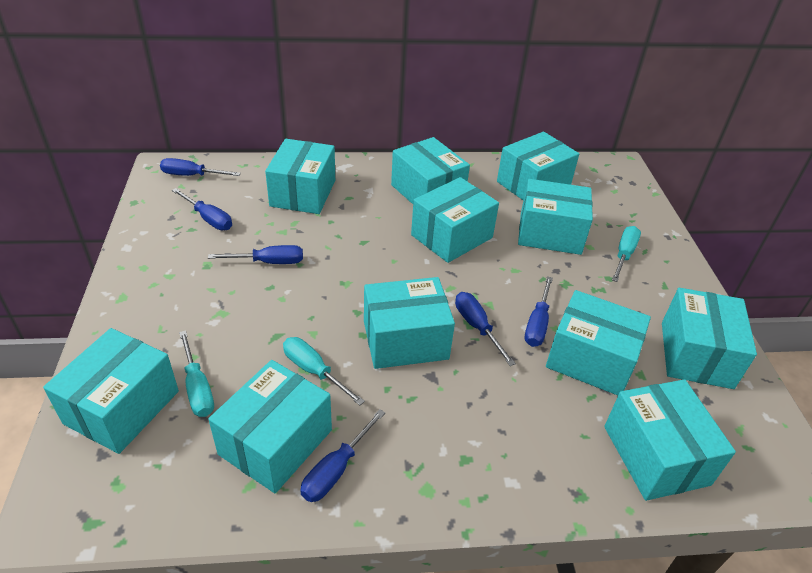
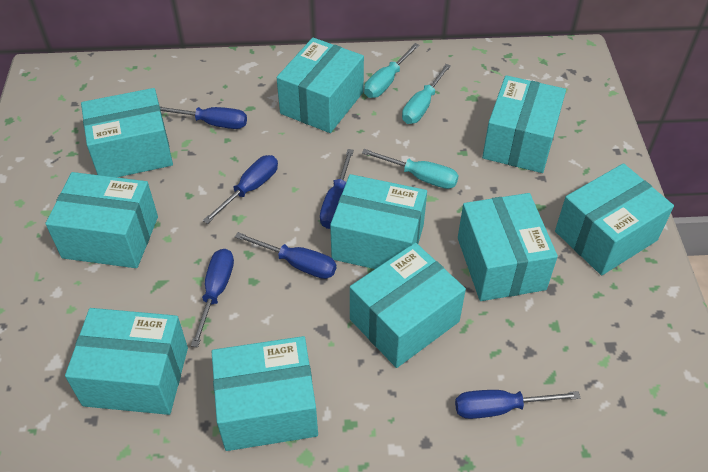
turquoise box: 11 -> 10

